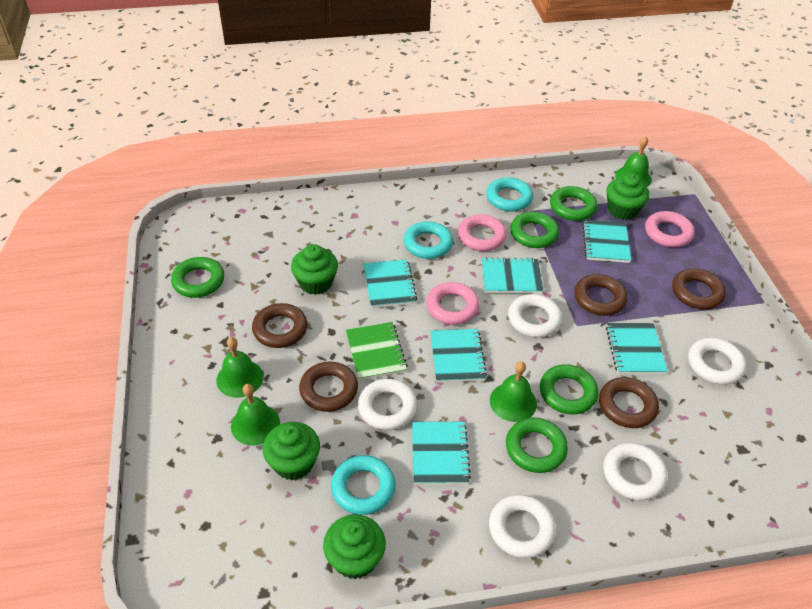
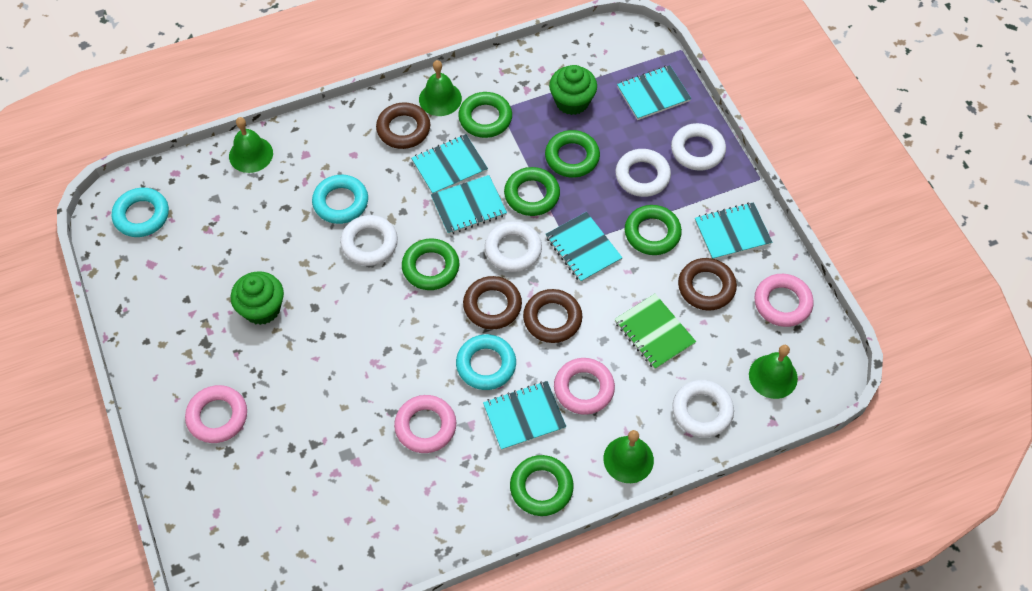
brown ring: 5 -> 4
green cupcake: 4 -> 2
green ring: 5 -> 6
pink ring: 3 -> 4

